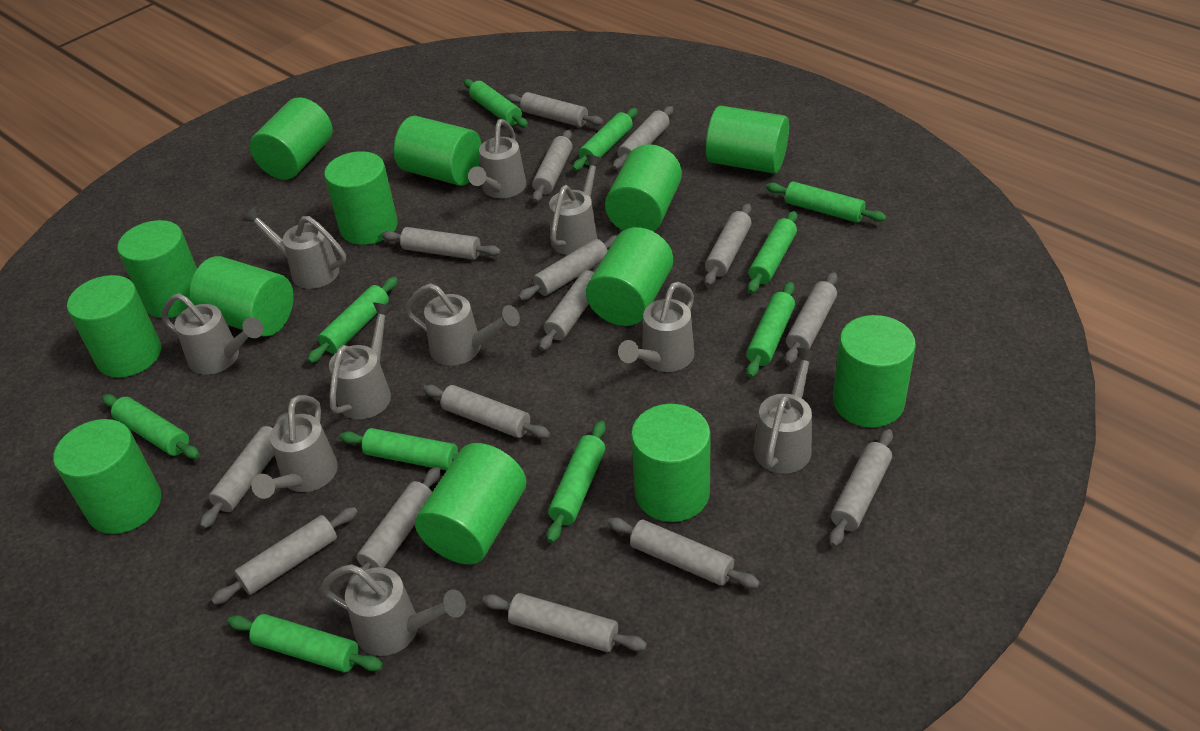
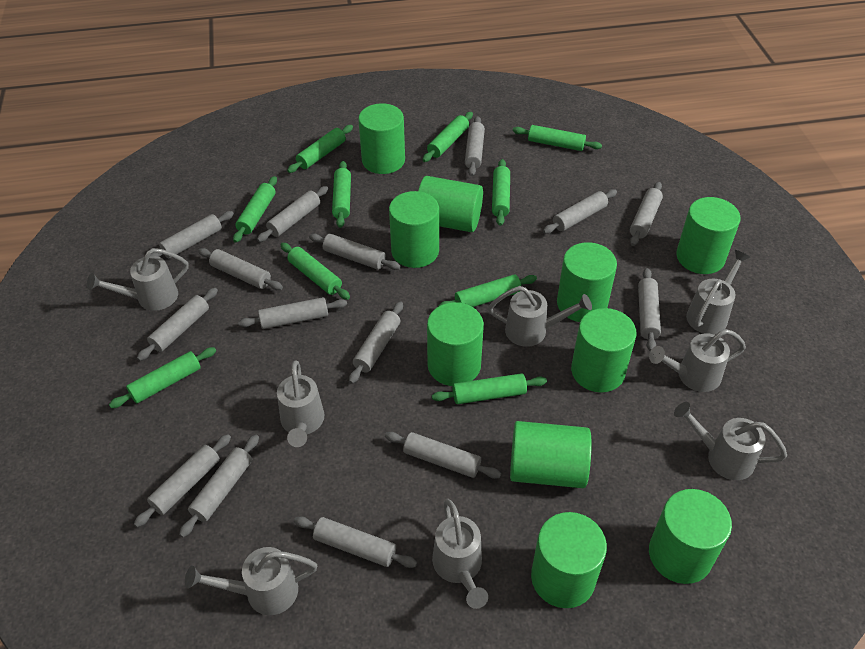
green cylinder: 13 -> 10
grey watering can: 10 -> 8

